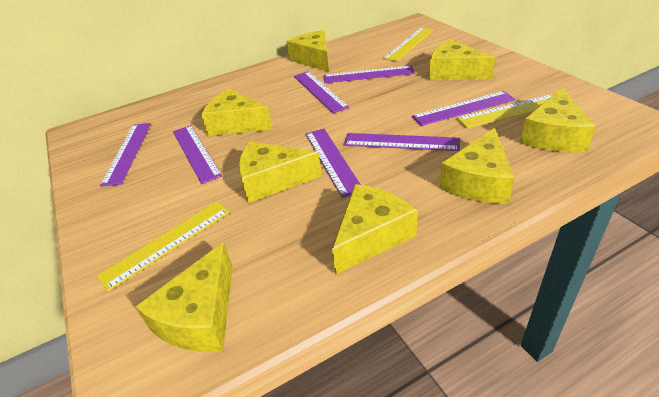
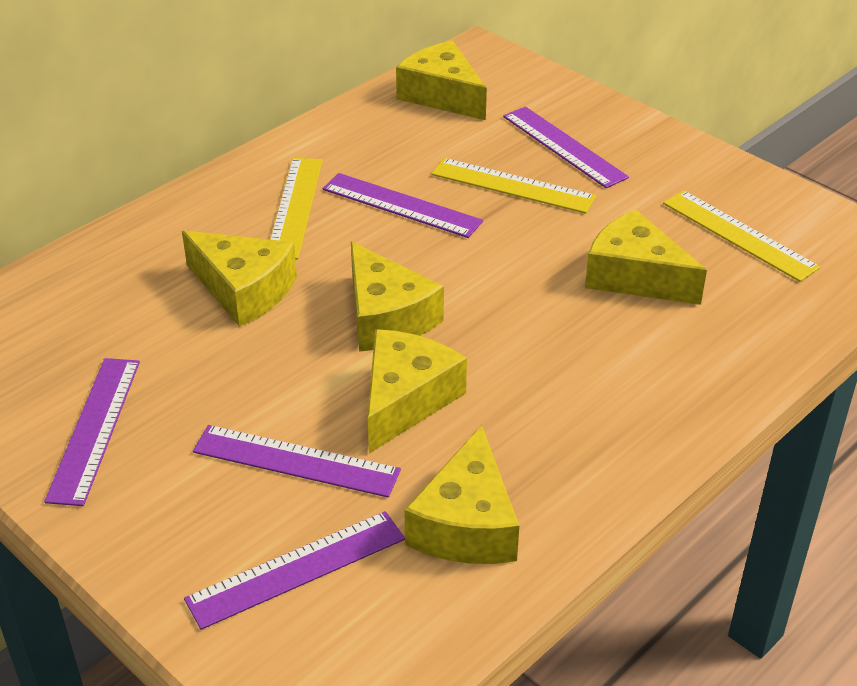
purple ruler: 7 -> 5
yellow cheese: 8 -> 6

